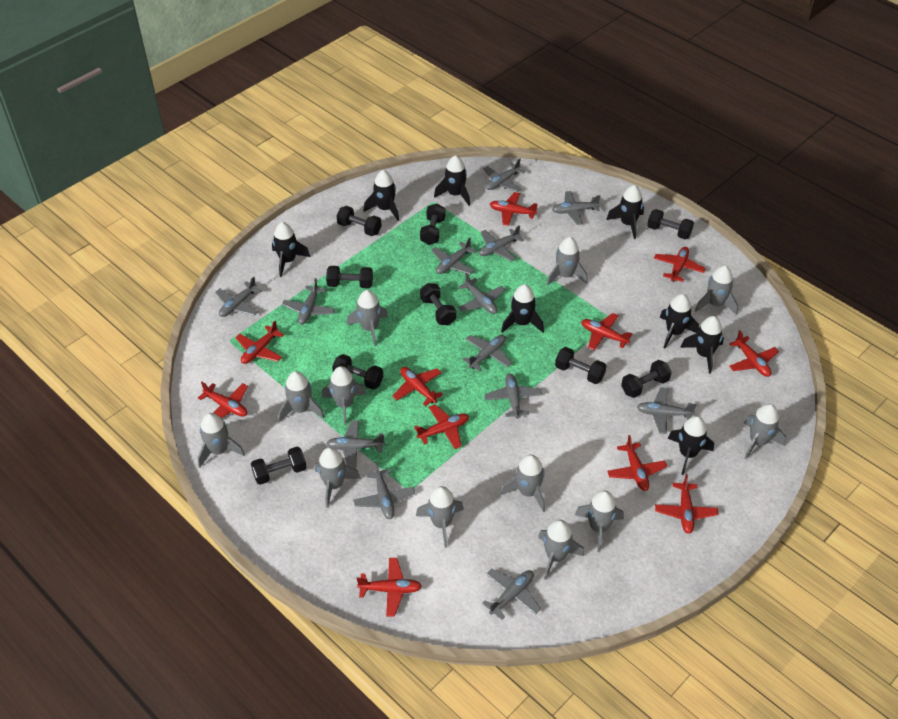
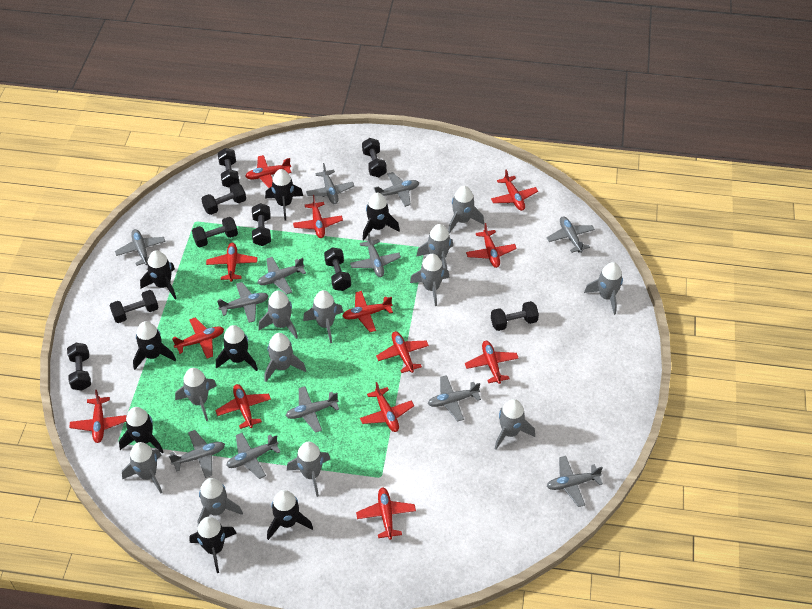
grey plane: 13 -> 12
red plane: 11 -> 13

